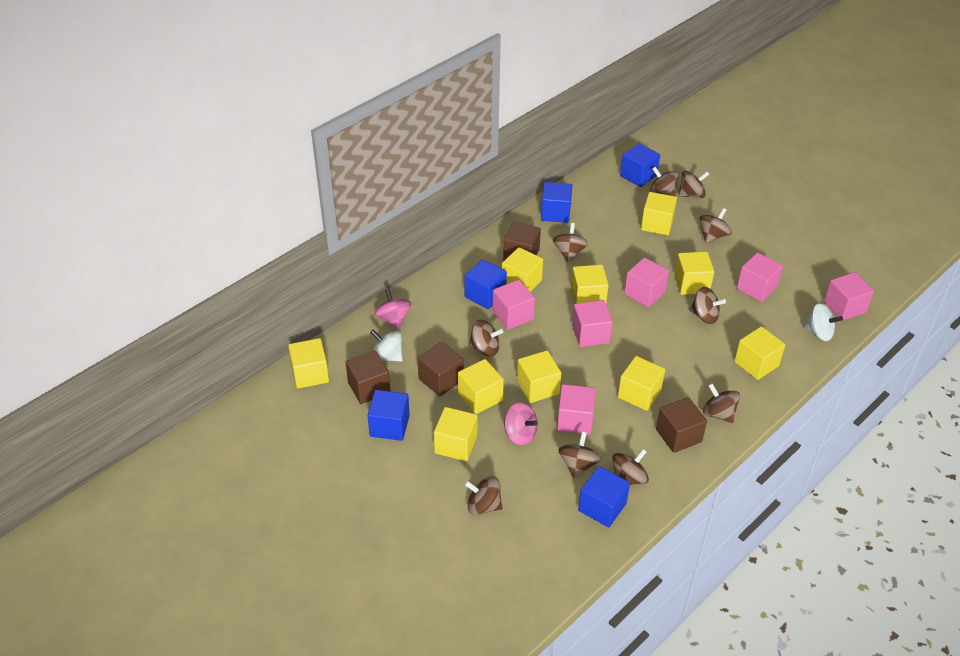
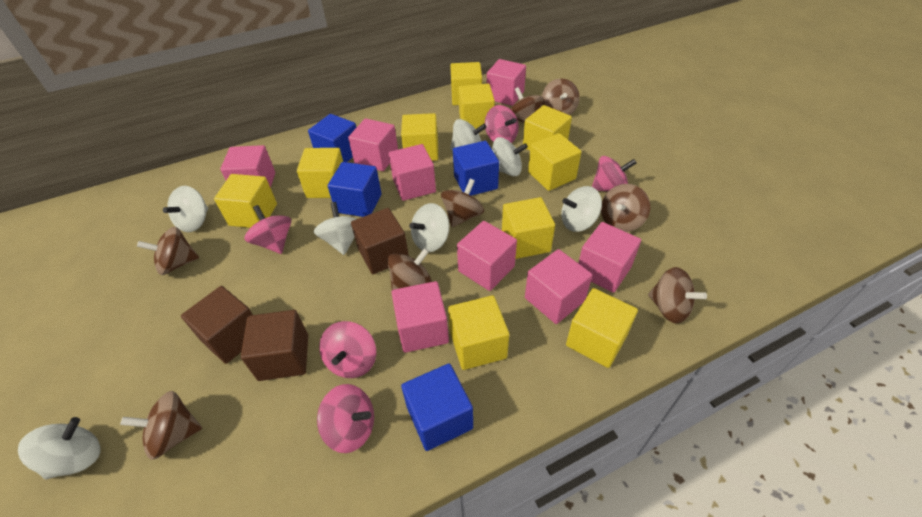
blue cube: 5 -> 4
brown cube: 4 -> 3
brown spinning top: 10 -> 8
pink cube: 6 -> 8
pink spinning top: 2 -> 5
white spinning top: 2 -> 7

